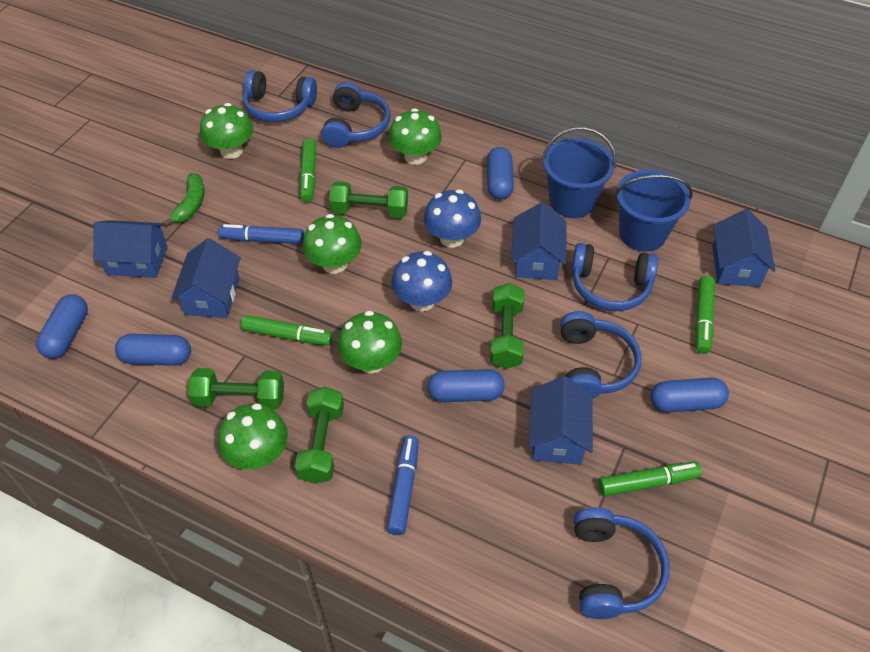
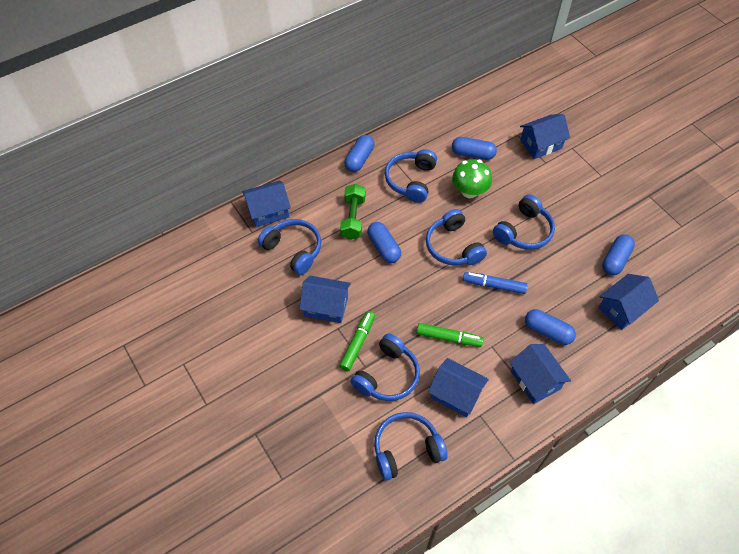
blue bucket: 2 -> 0
blue headphones: 5 -> 6
blue house: 5 -> 6
blue marker: 2 -> 1
blue mushroom: 2 -> 0
green banana: 1 -> 0
green dumbbell: 4 -> 1
green marker: 4 -> 2
green mushroom: 5 -> 1

